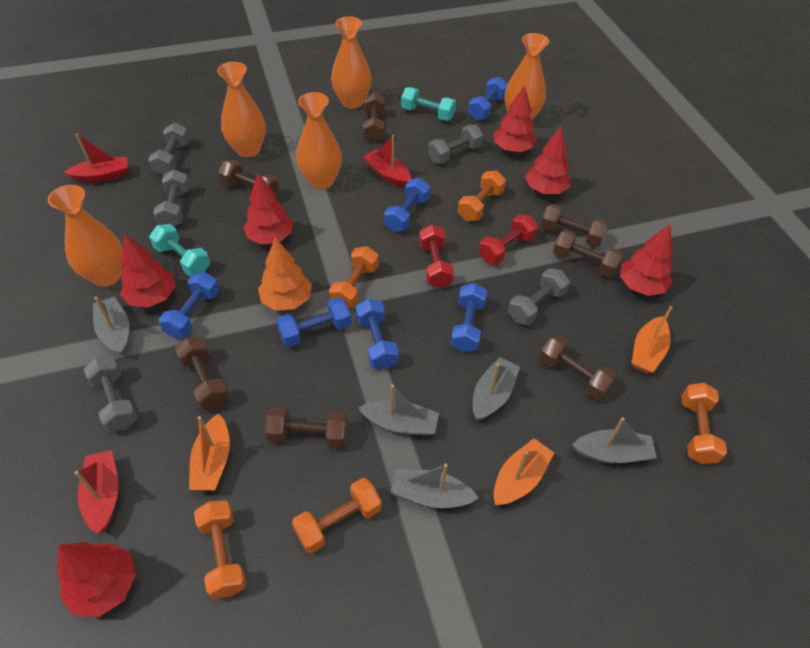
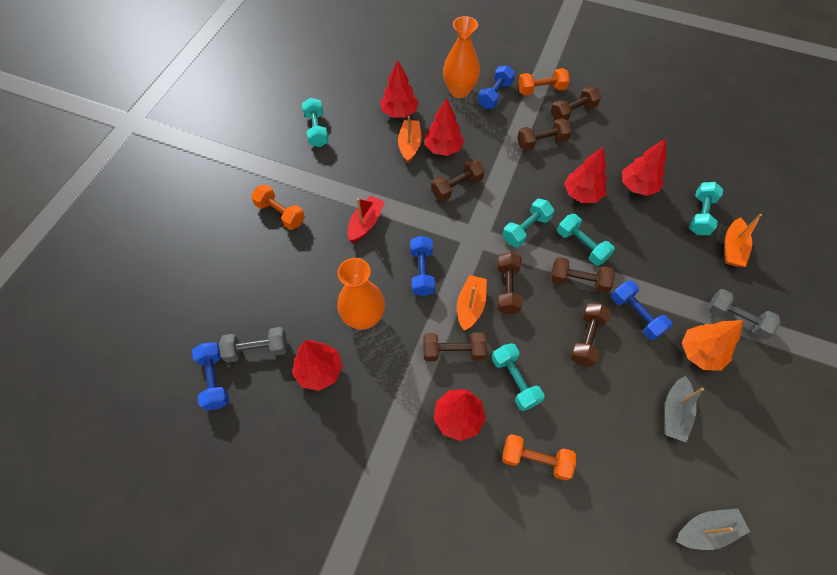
blue dumbbell: 6 -> 4
grey boat: 5 -> 2
grey dumbbell: 5 -> 2
orange dumbbell: 5 -> 3
orange vase: 5 -> 2
red boat: 3 -> 1
red dumbbell: 2 -> 0
turquoise dumbbell: 2 -> 5

